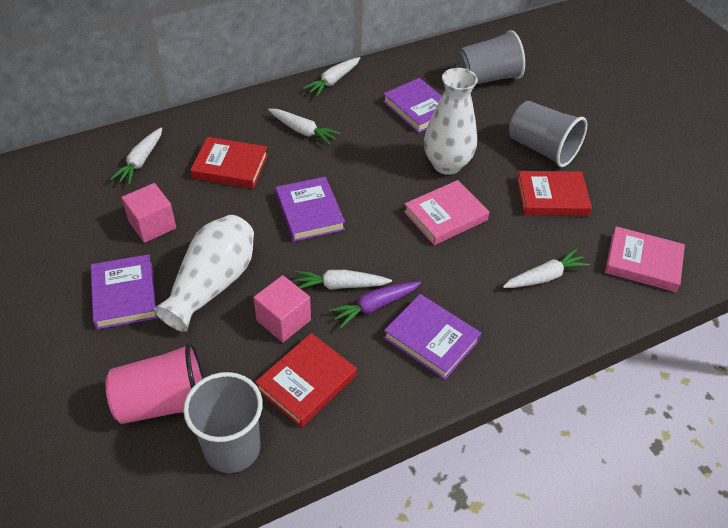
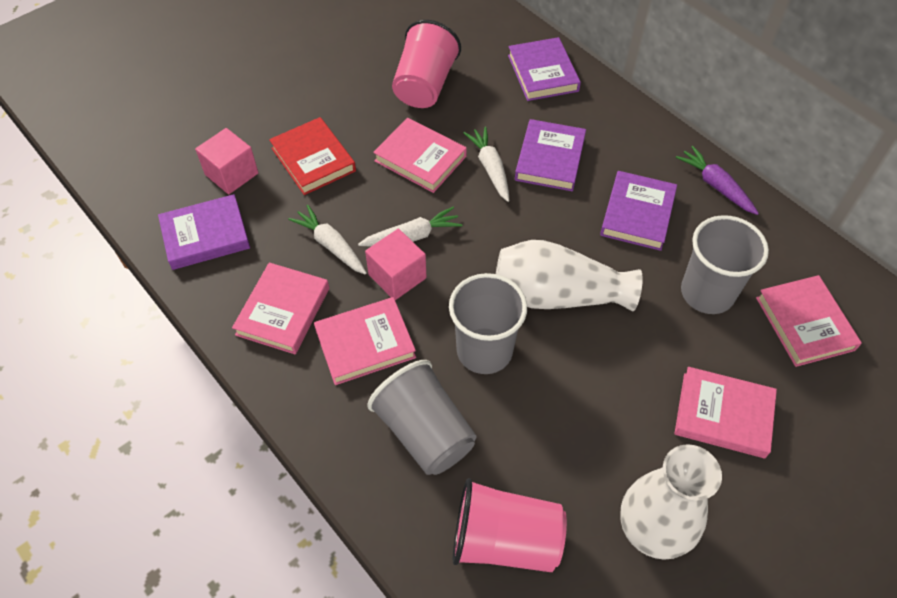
pink book: 2 -> 5
pink cup: 1 -> 2
red book: 3 -> 1
white carrot: 5 -> 3

